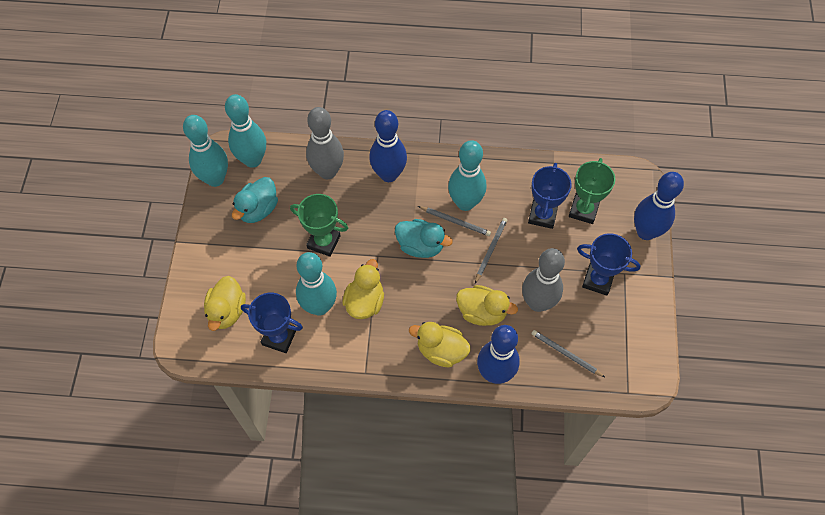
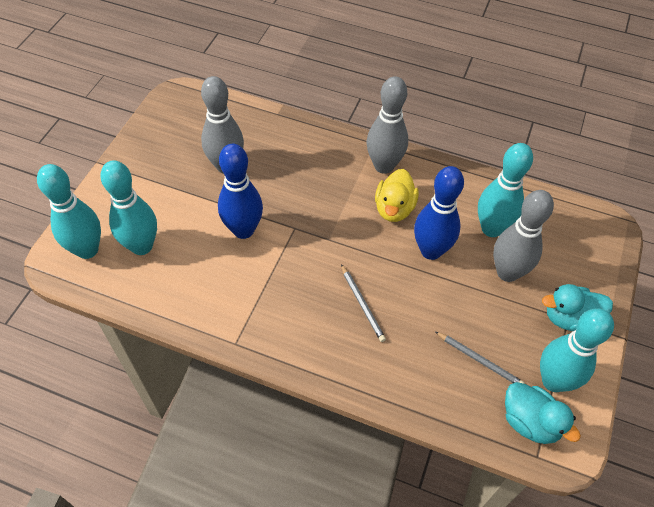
blue bowling pin: 3 -> 2
blue trophy: 3 -> 0
green trophy: 2 -> 0
grey bowling pin: 2 -> 3
grey pencil: 3 -> 2
yellow duck: 4 -> 1

